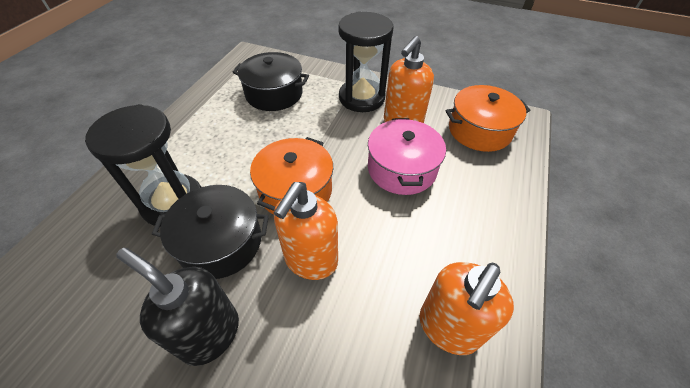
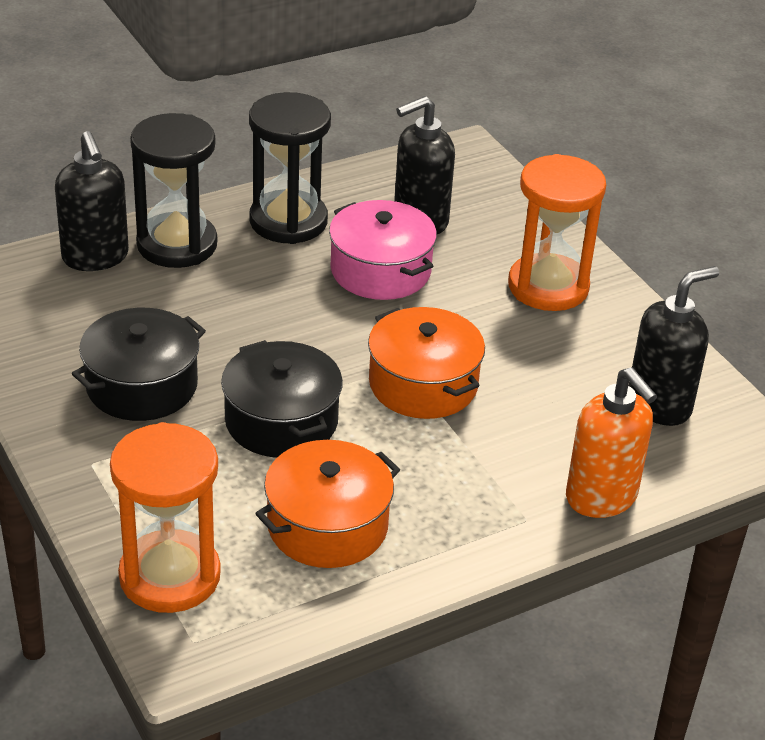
black soap dispenser: 1 -> 3
orange hourglass: 0 -> 2
orange soap dispenser: 3 -> 1

